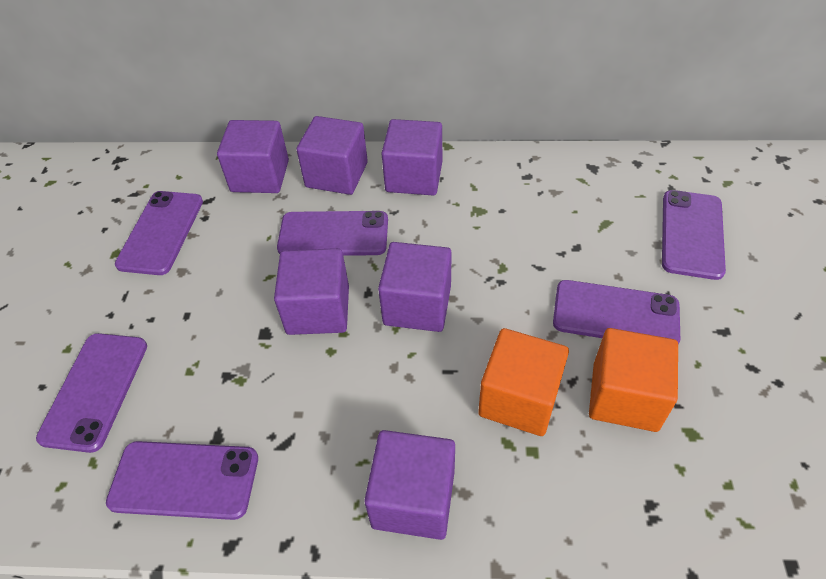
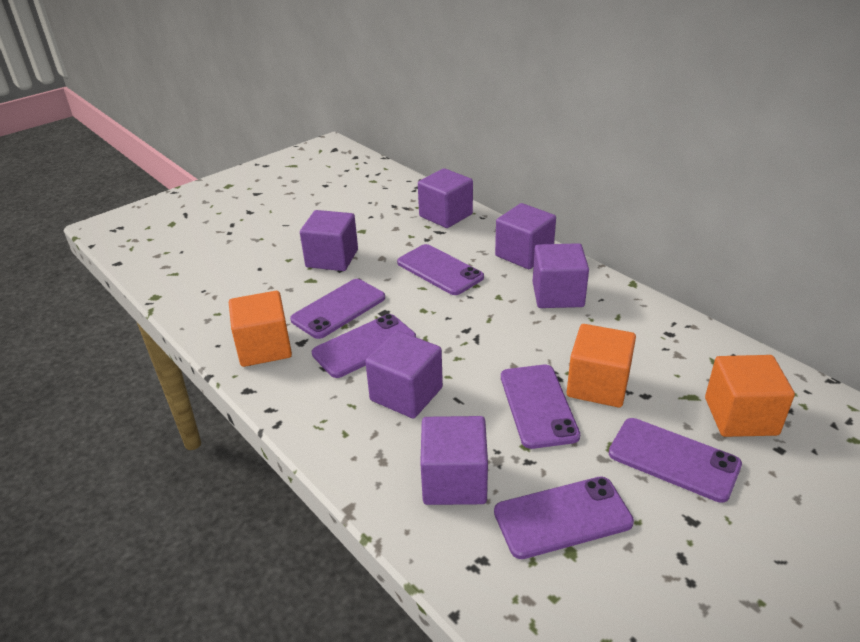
orange cube: 2 -> 3

